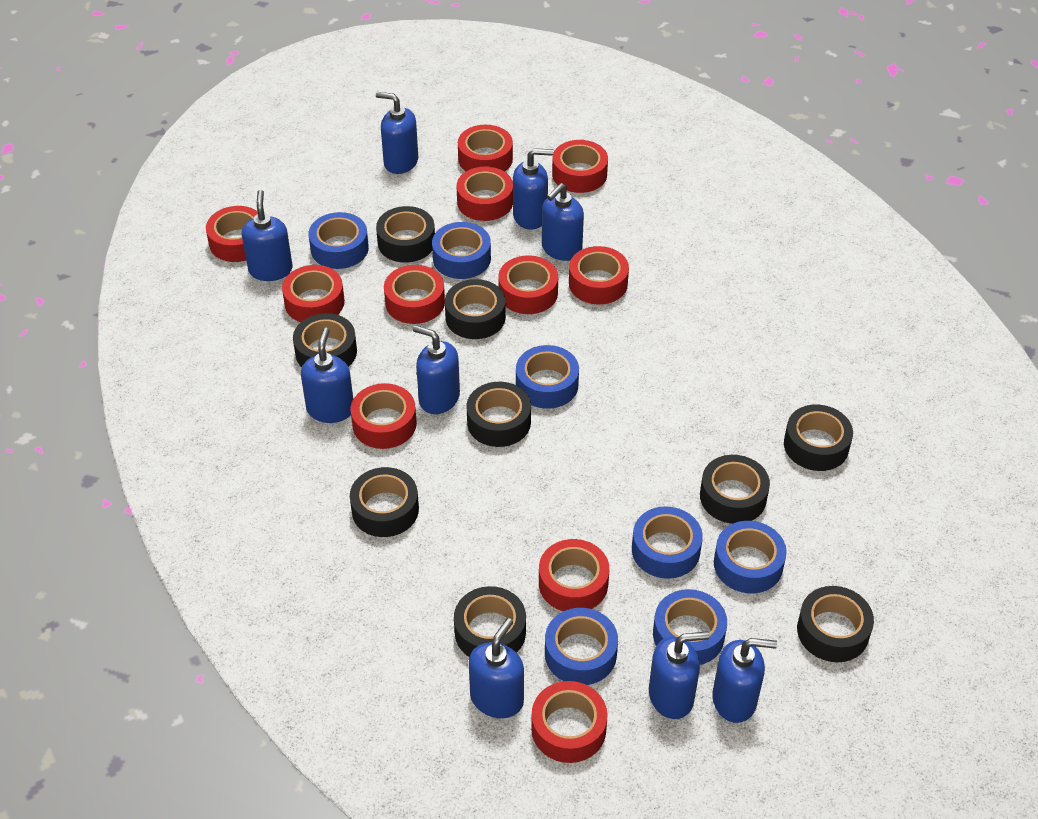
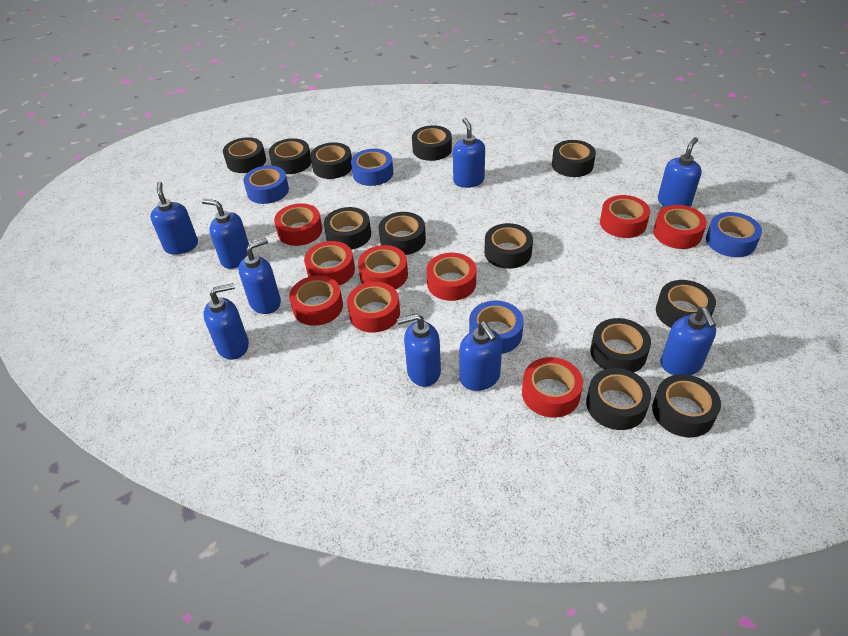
black tape: 9 -> 12
blue tape: 7 -> 4
red tape: 11 -> 9

